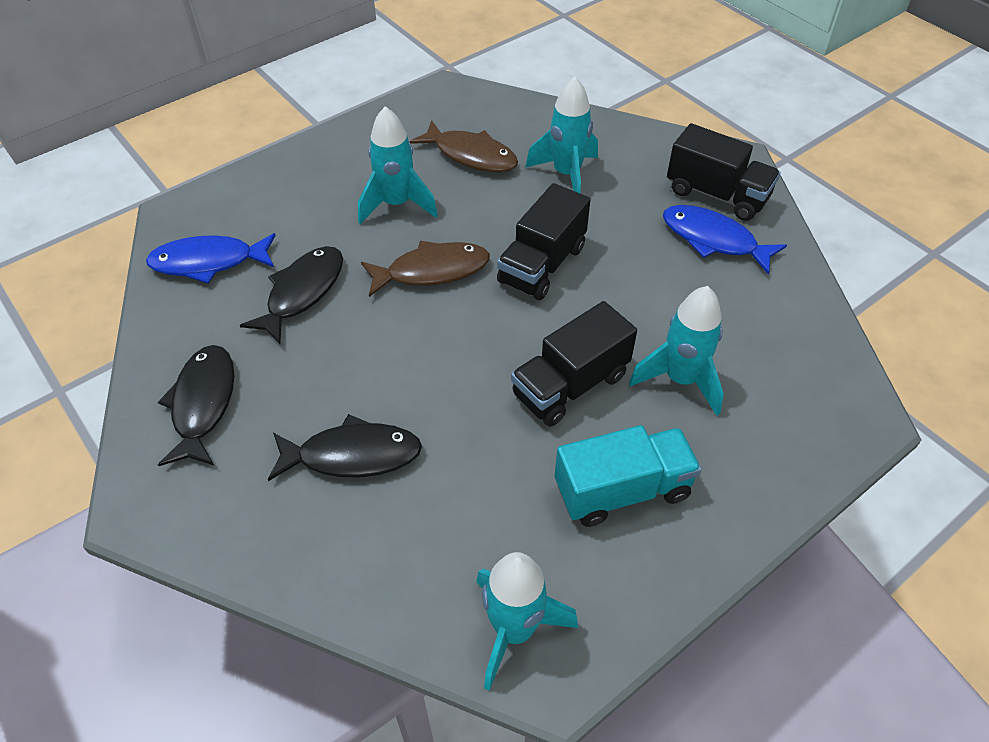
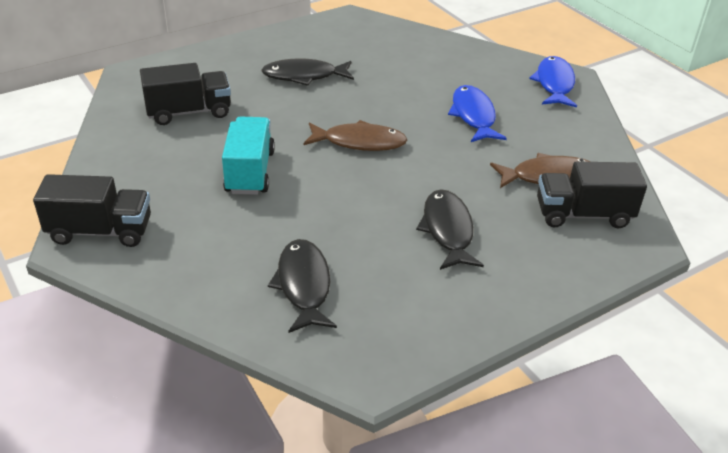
turquoise rocket: 4 -> 0

